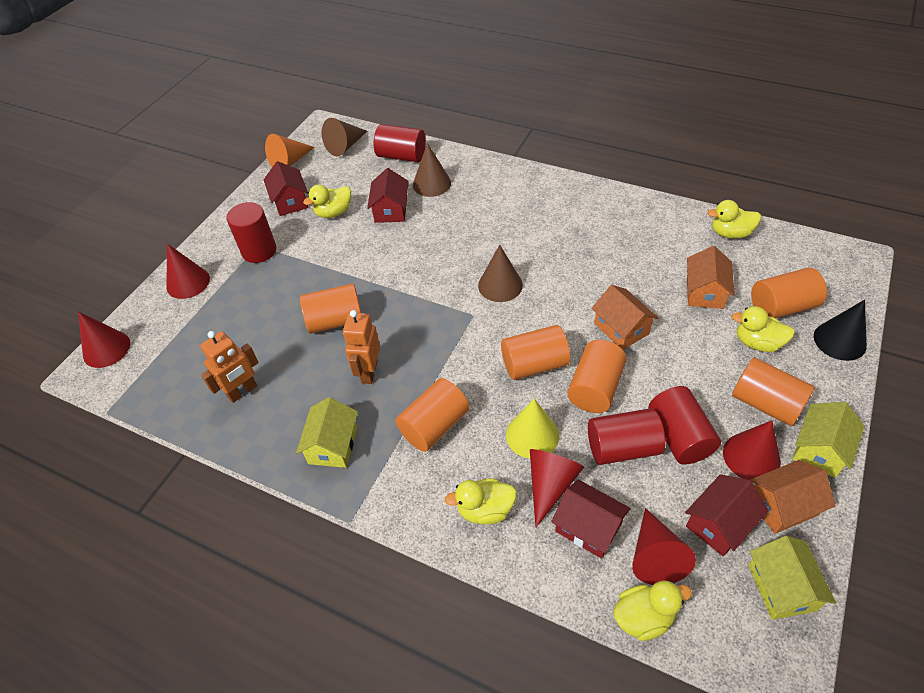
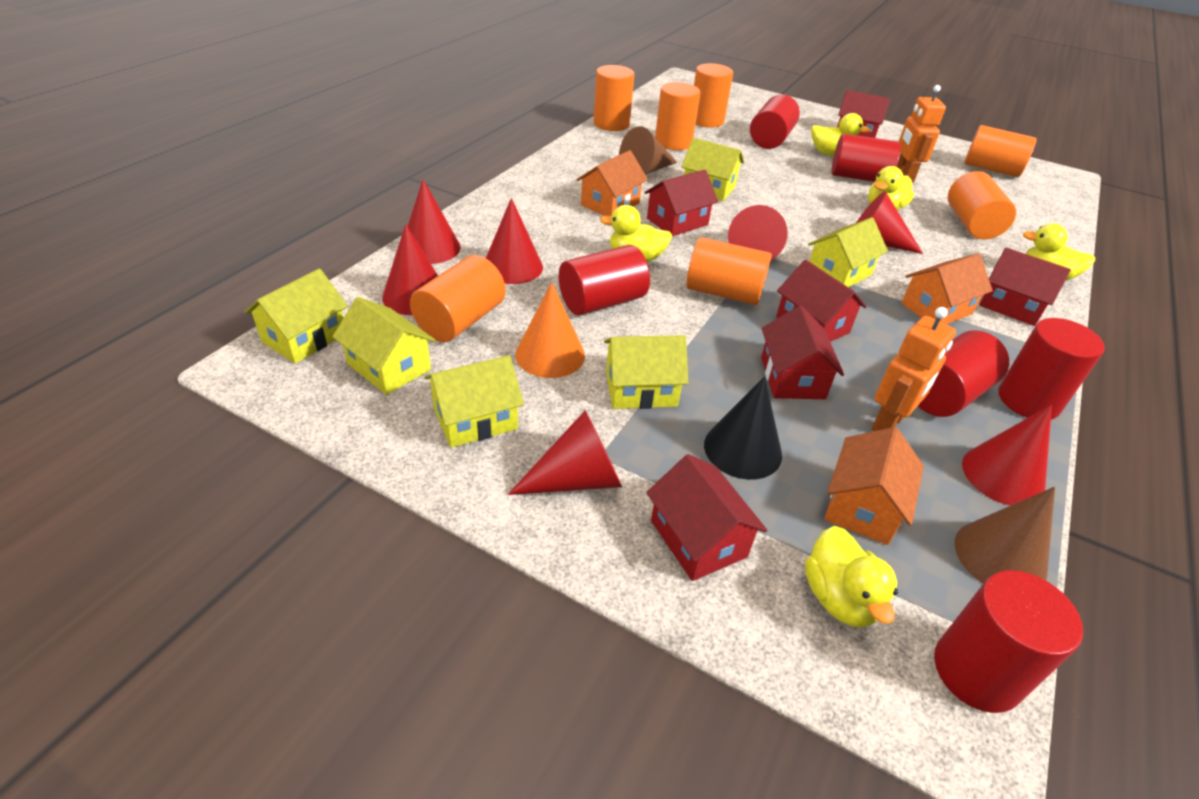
brown cone: 3 -> 2
orange cylinder: 6 -> 7
red cone: 5 -> 7
red cylinder: 4 -> 6
red house: 4 -> 6
yellow cone: 1 -> 0
yellow house: 3 -> 6

